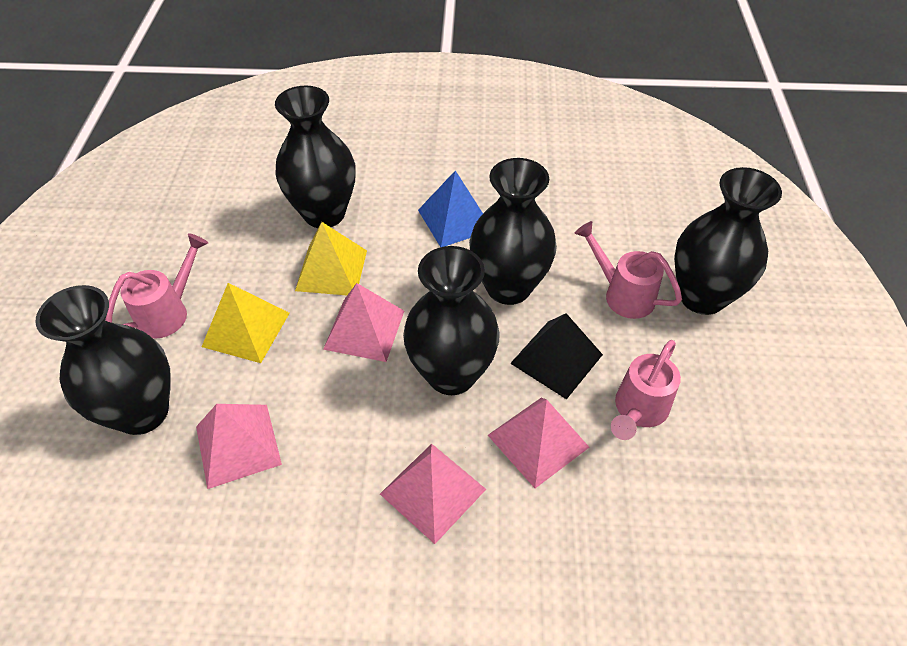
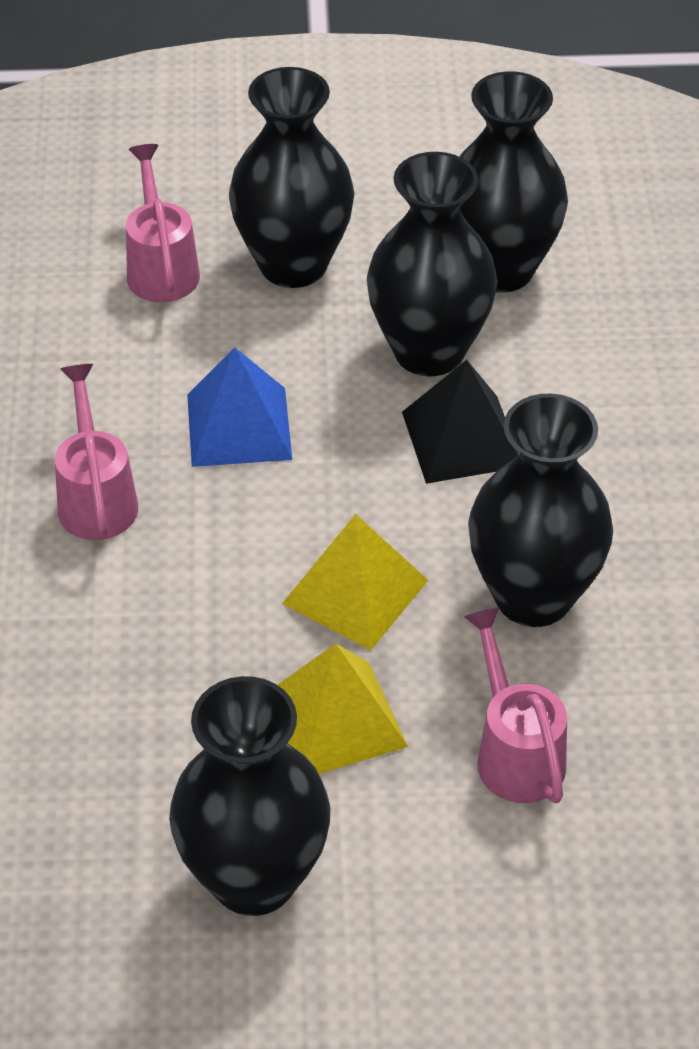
pink pyramid: 4 -> 0

